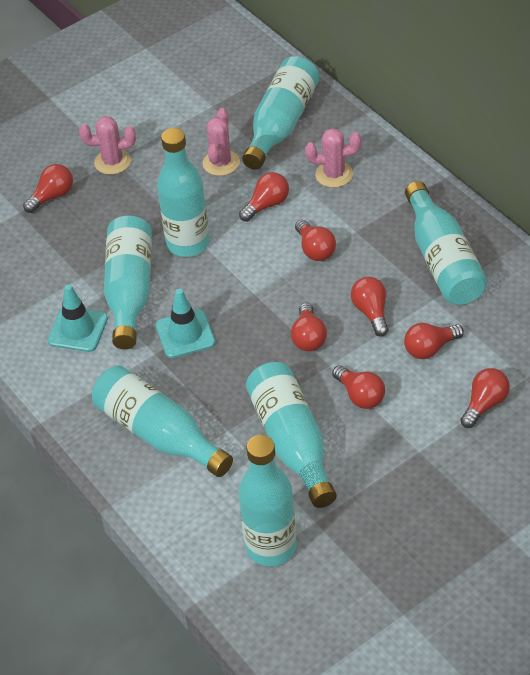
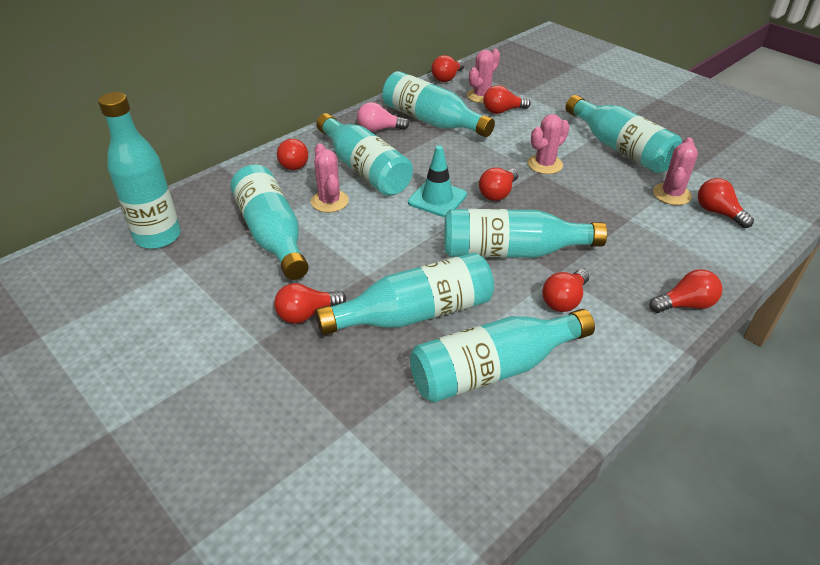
pink cactus: 3 -> 4
pink light bulb: 0 -> 1
turquoise bottle: 7 -> 8
turquoise traffic cone: 2 -> 1

